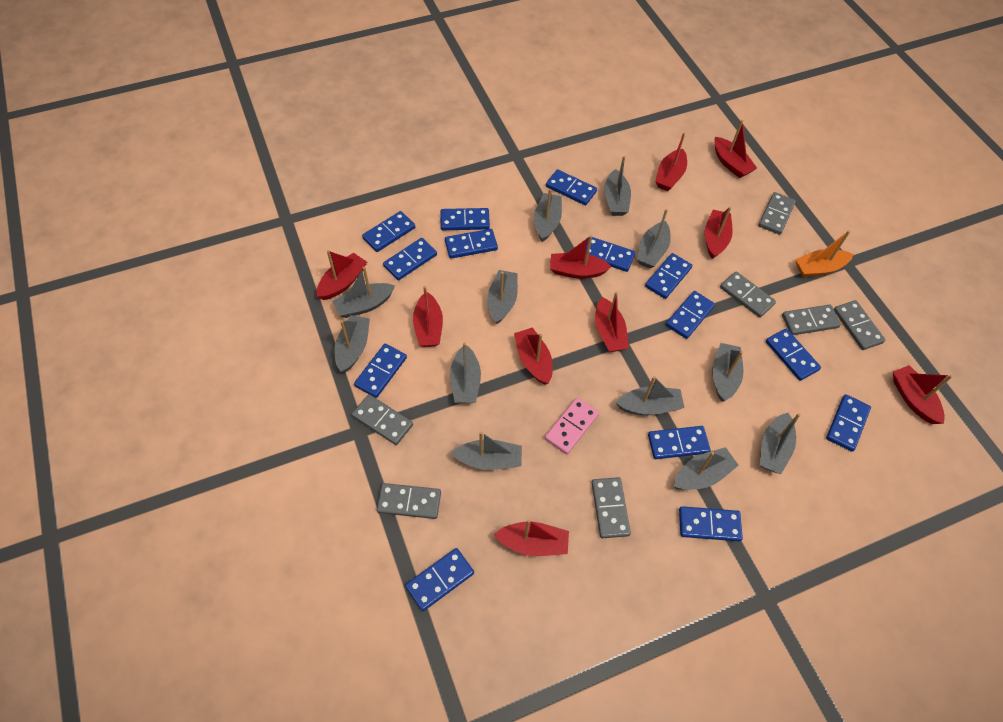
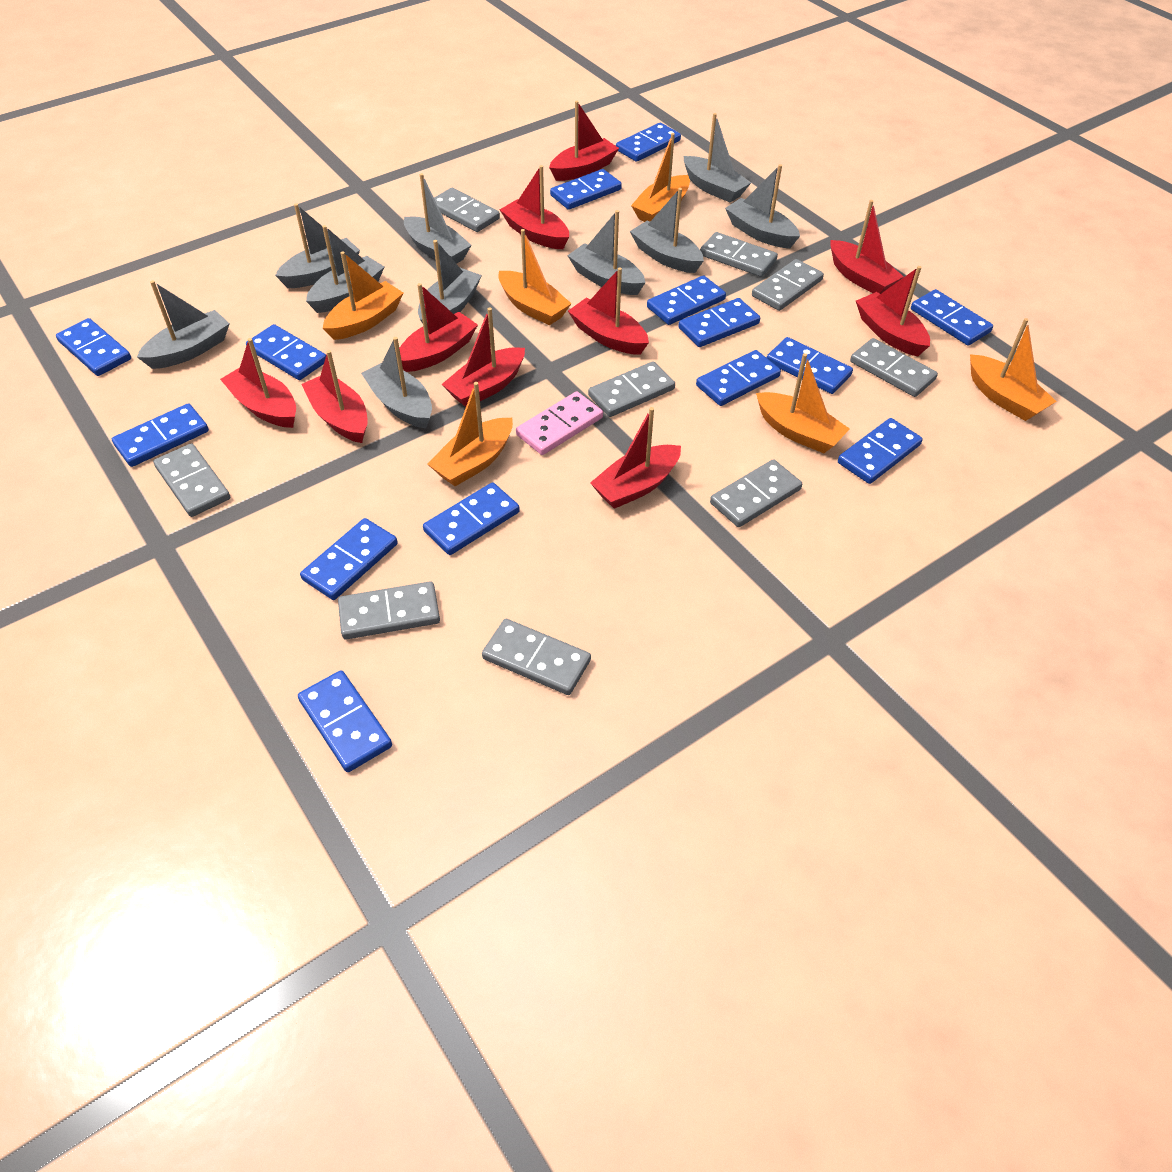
grey boat: 12 -> 10
grey domino: 7 -> 9
orange boat: 1 -> 6

